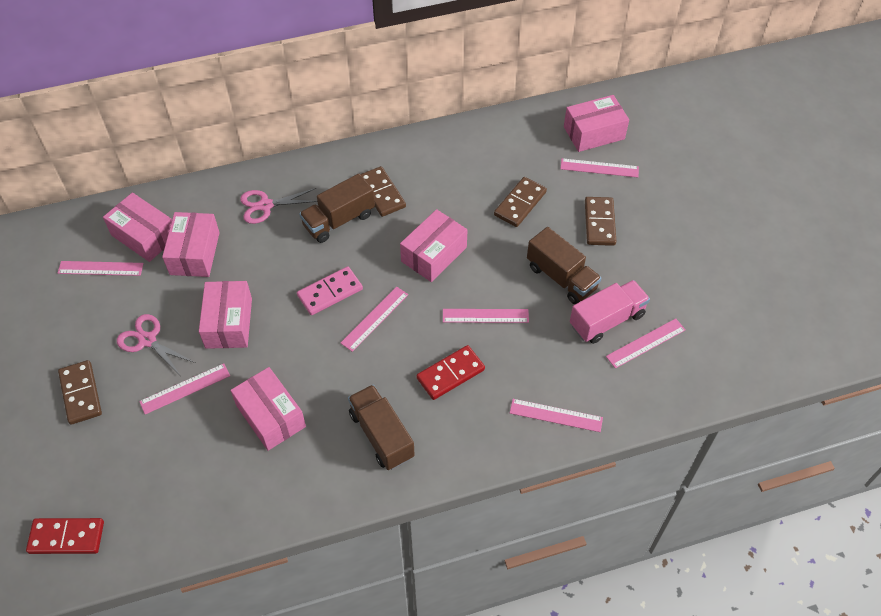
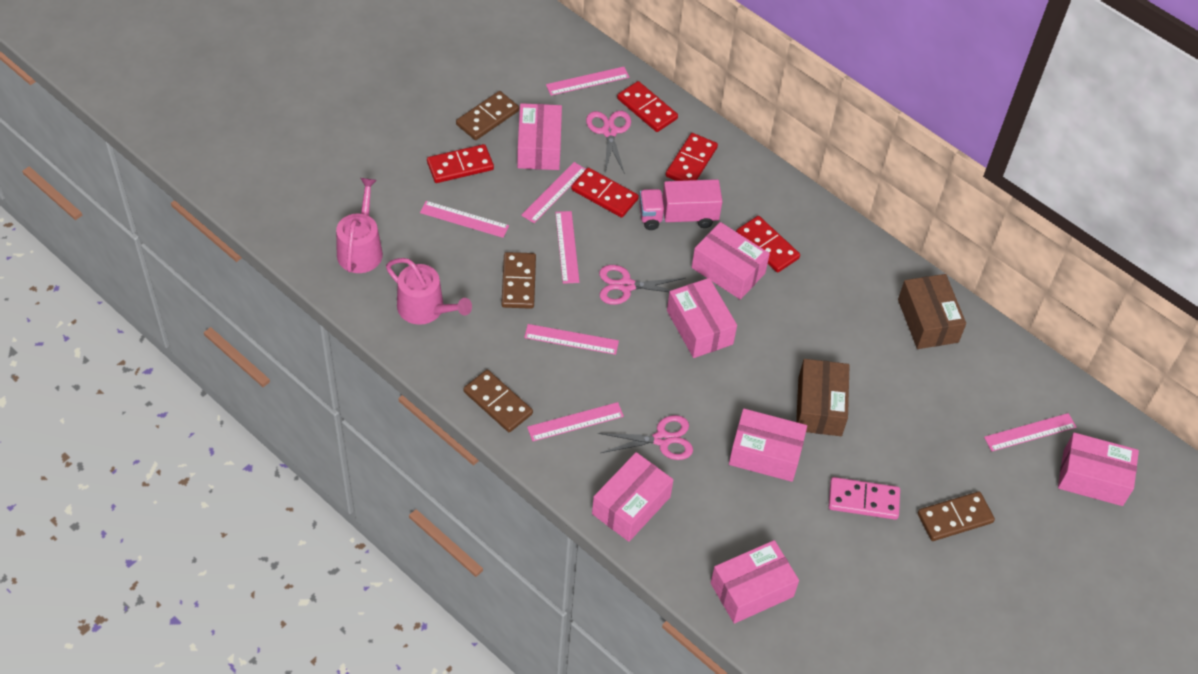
brown box: 0 -> 2
brown truck: 3 -> 0
pink box: 6 -> 7
pink scissors: 2 -> 3
pink watering can: 0 -> 2
red domino: 2 -> 5

